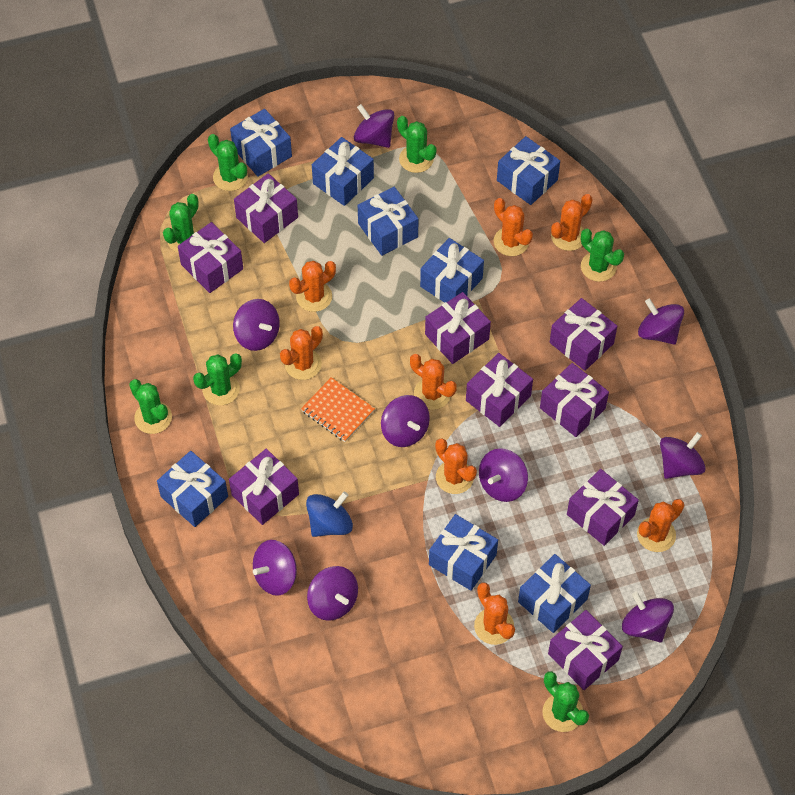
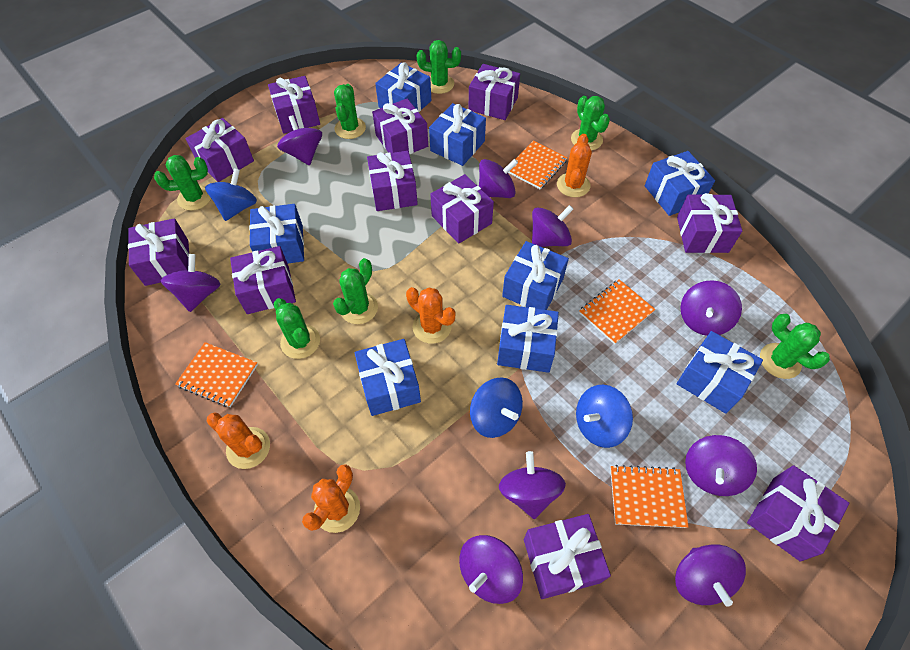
blue spinning top: 1 -> 3
orange cactus: 8 -> 4
orange notebook: 1 -> 4
purple gift: 9 -> 11

